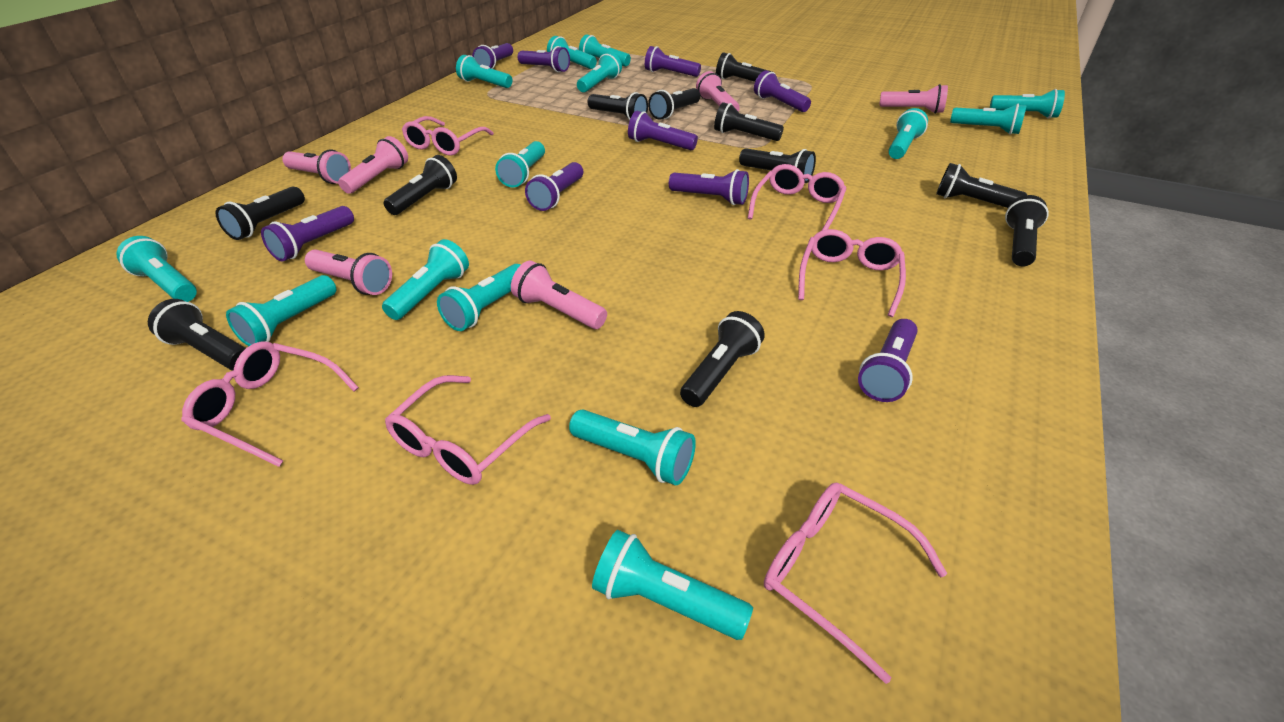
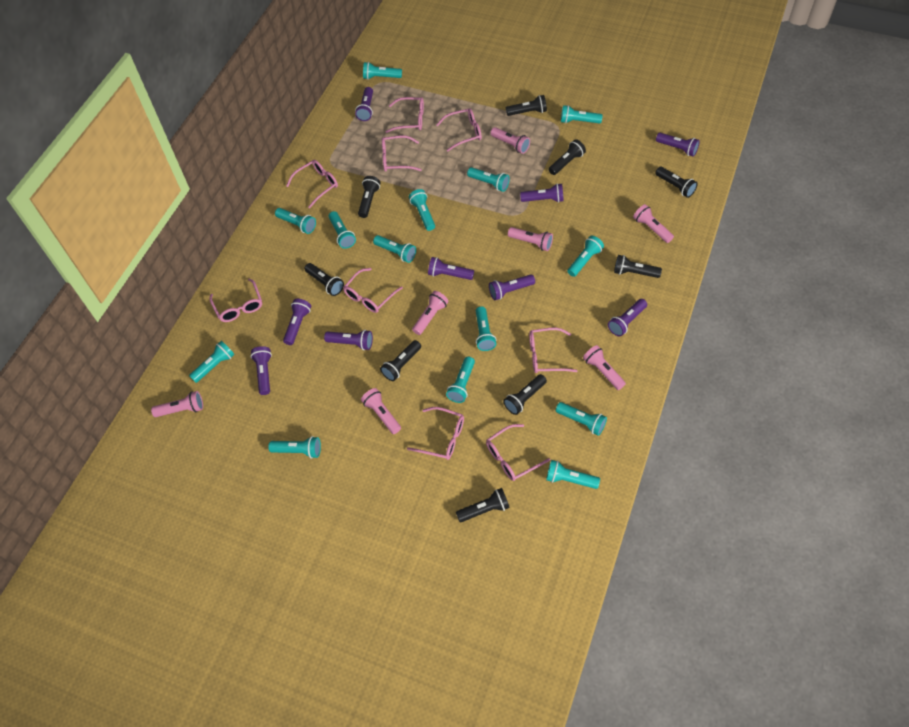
black flashlight: 11 -> 9
pink flashlight: 6 -> 7
pink glasses: 6 -> 9

